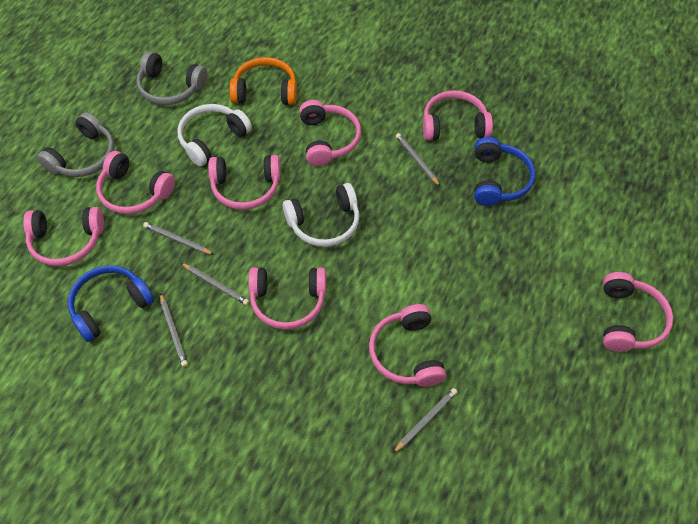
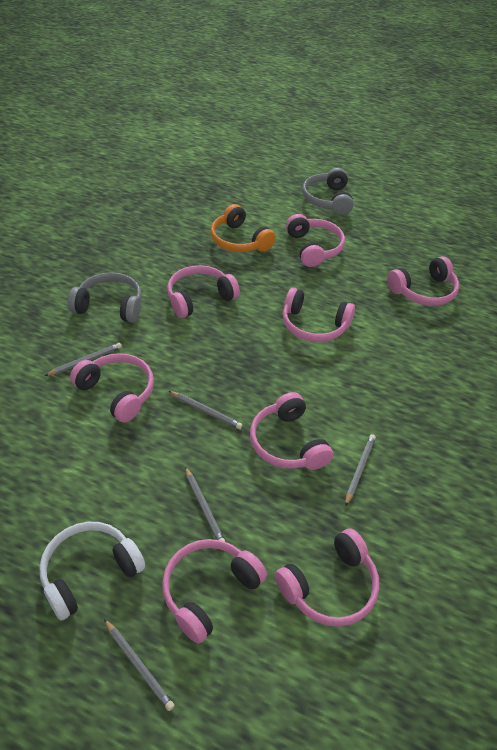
blue headphones: 2 -> 0
white headphones: 2 -> 1

